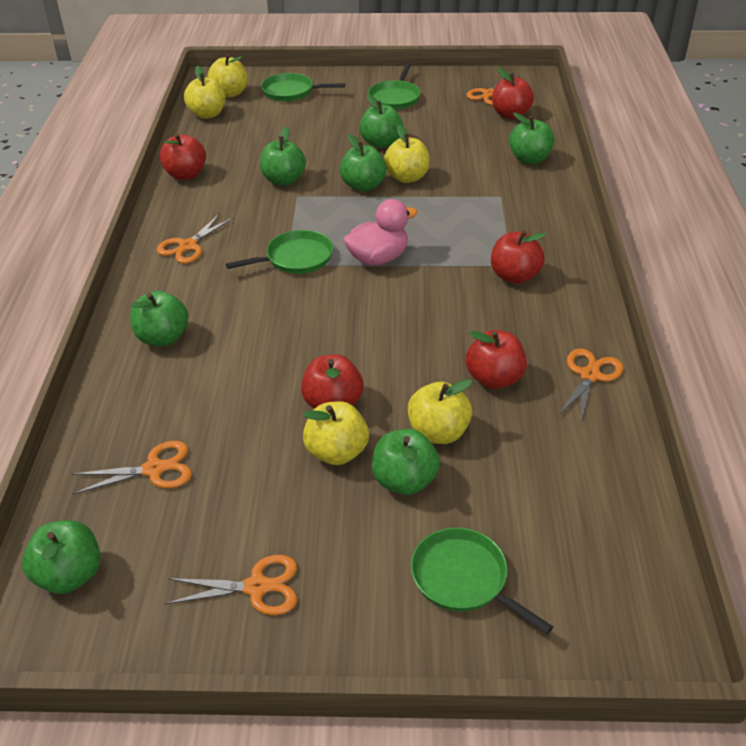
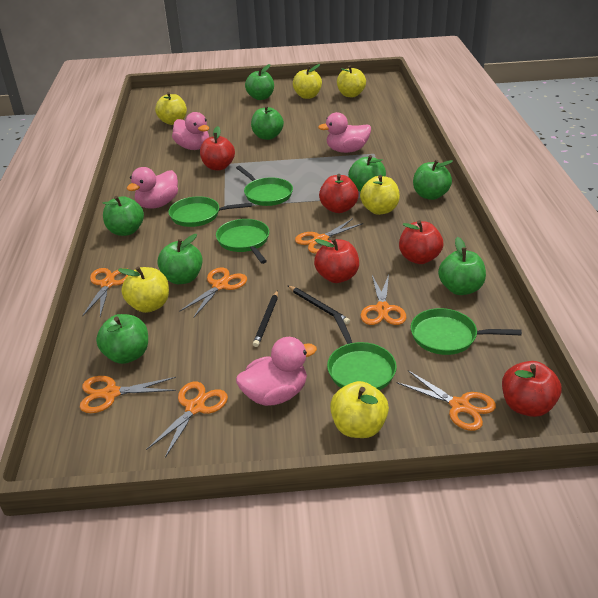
black pencil: 0 -> 2
green apple: 7 -> 8
green pan: 4 -> 5
orange scissors: 5 -> 7
pink duck: 1 -> 4
yellow apple: 5 -> 6

